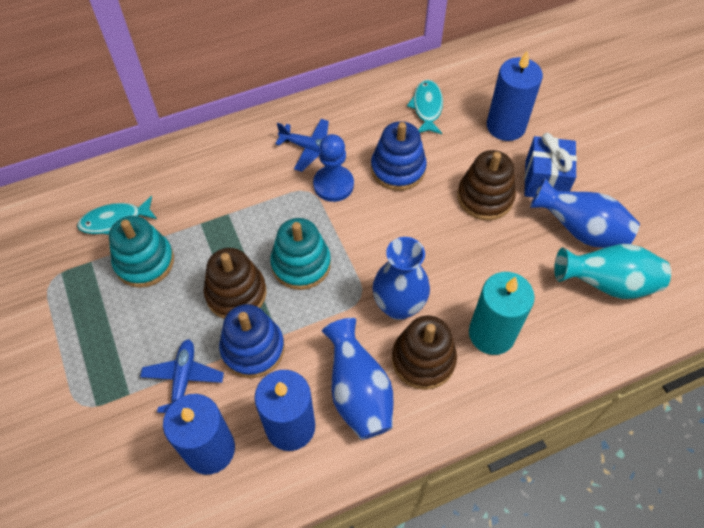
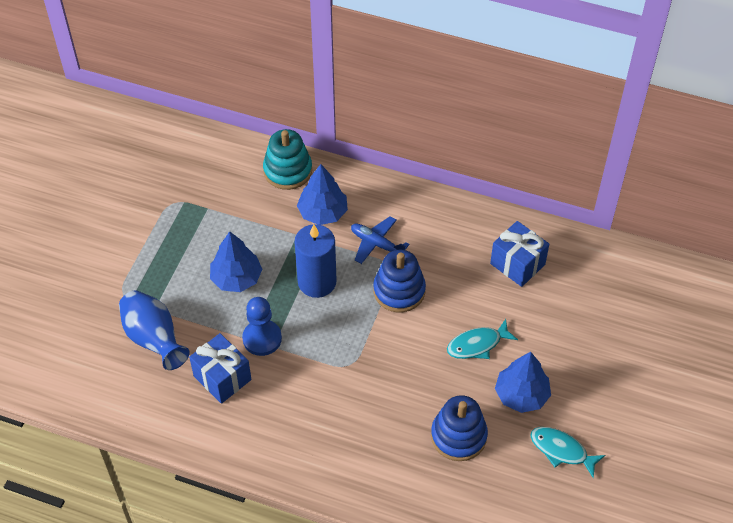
blue candle: 3 -> 1
blue gift: 1 -> 2
blue plane: 2 -> 1
blue tree: 0 -> 3
blue vase: 3 -> 1
brown stacking toy: 3 -> 0
turquoise candle: 1 -> 0
turquoise stacking toy: 2 -> 1
turquoise vase: 1 -> 0

